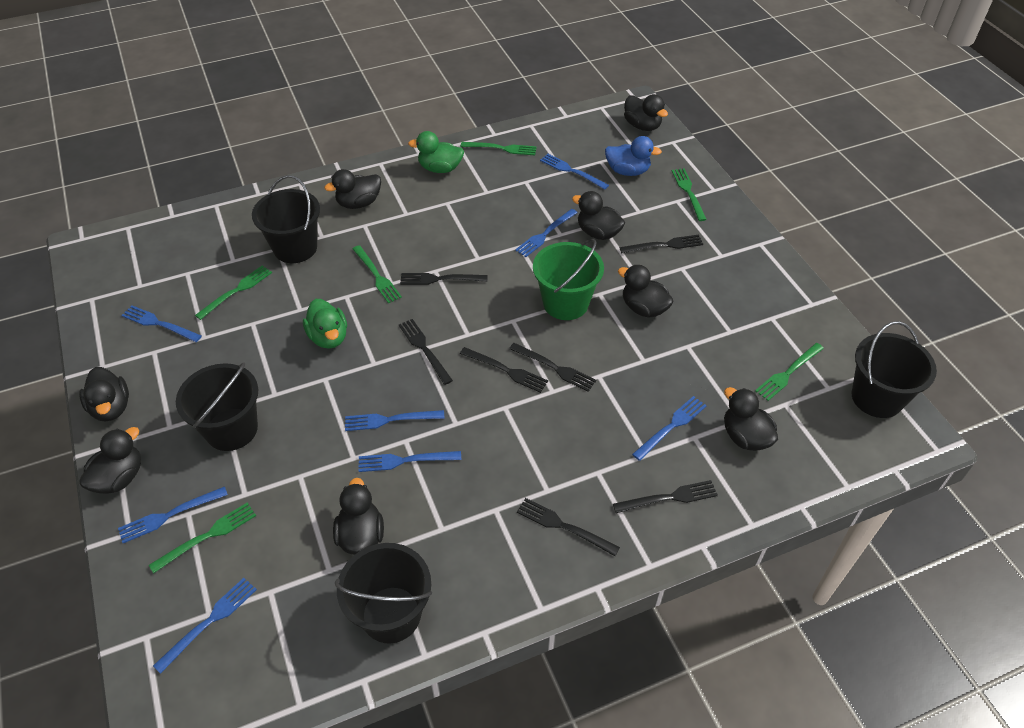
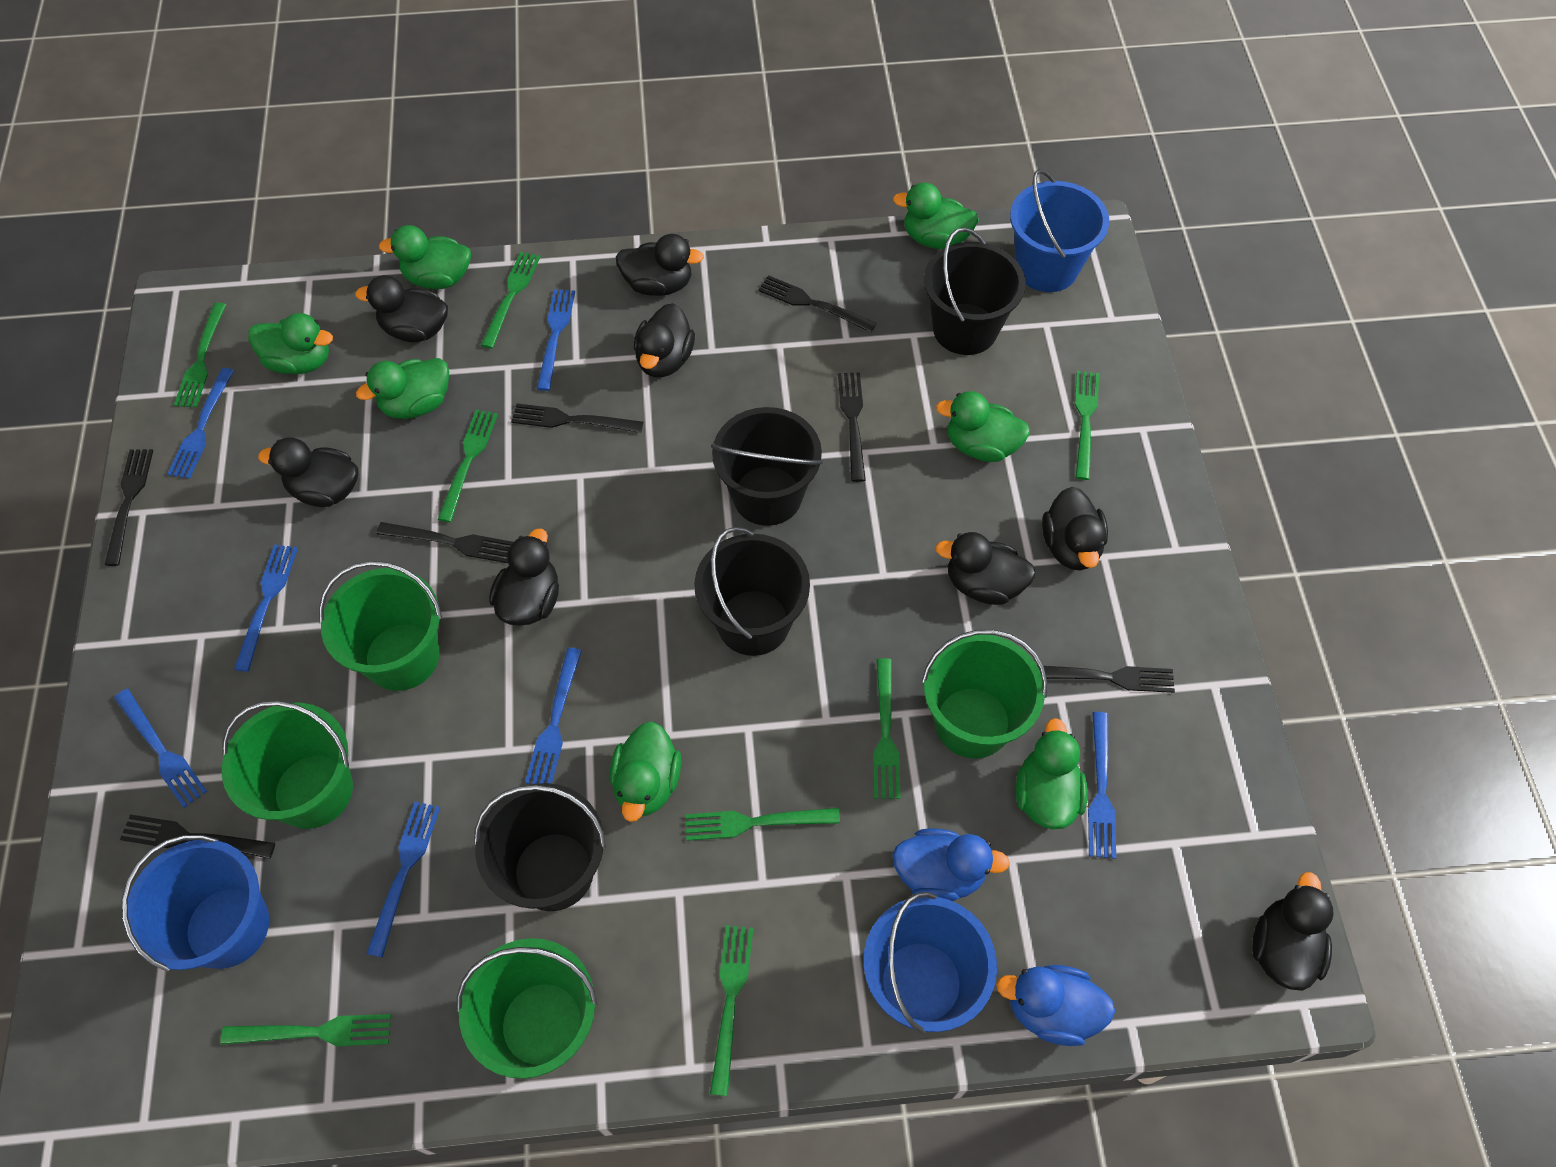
blue bucket: 0 -> 3
blue duck: 1 -> 2
blue fork: 8 -> 7
green bucket: 1 -> 4
green duck: 2 -> 7
green fork: 6 -> 8

